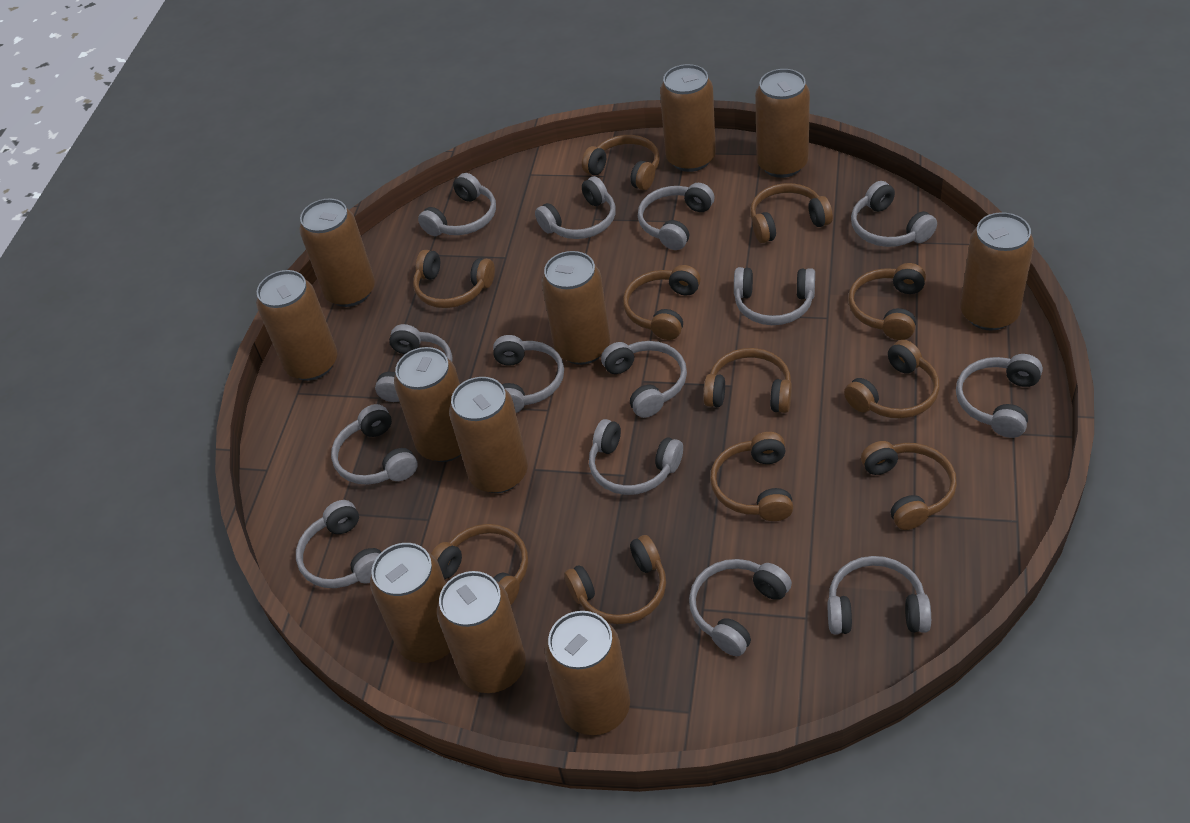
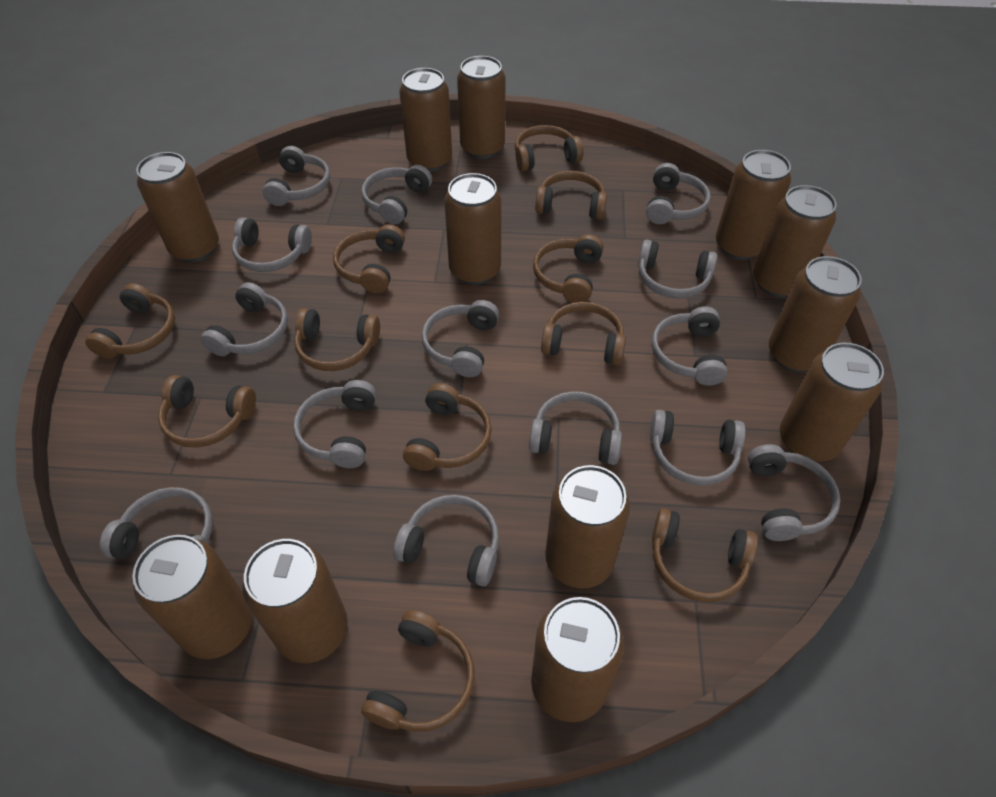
brown can: 11 -> 12

